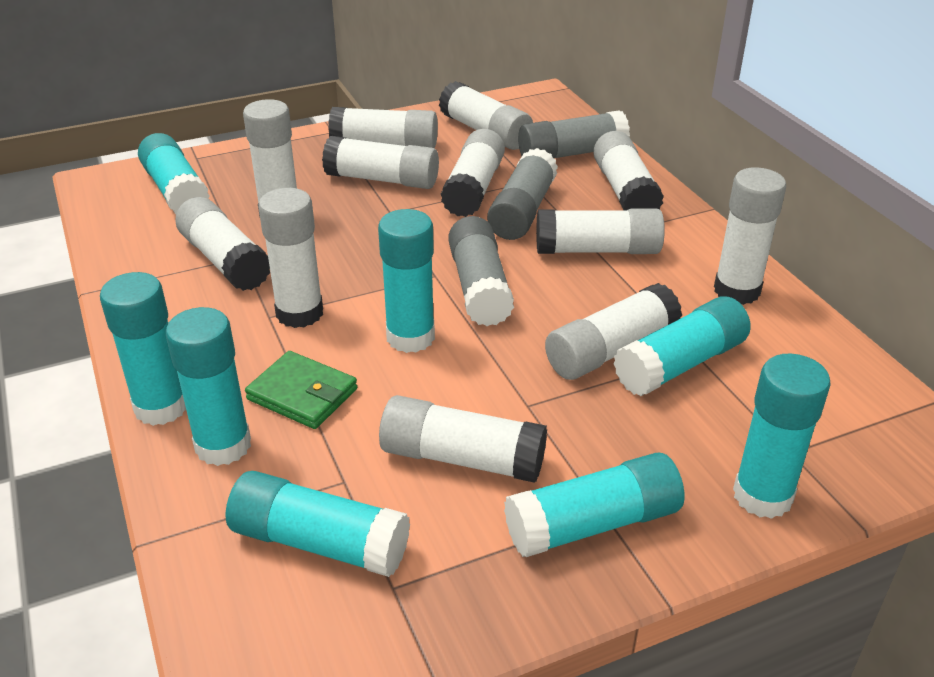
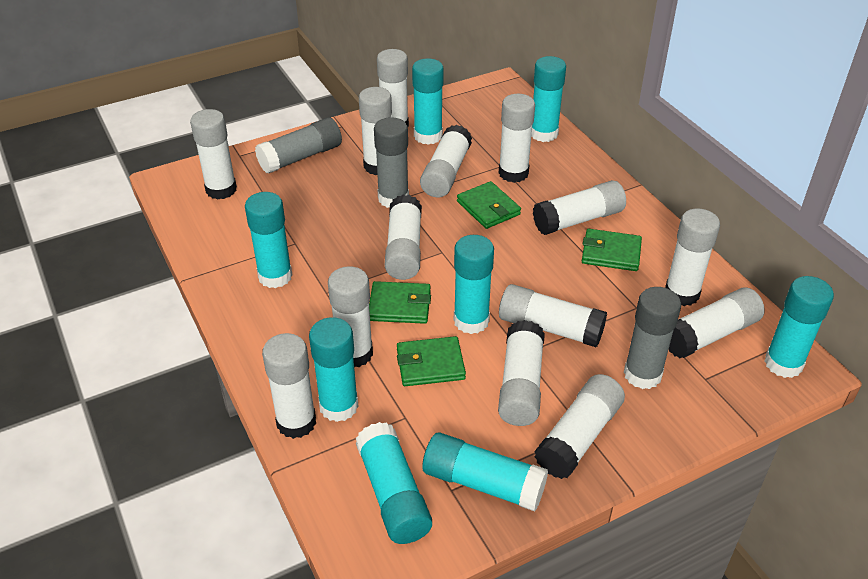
green wallet: 1 -> 4
white glue stick: 12 -> 14

